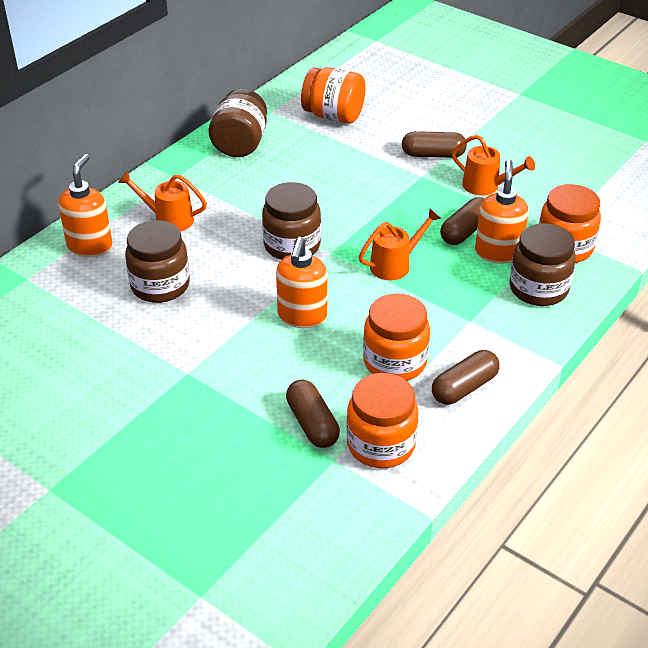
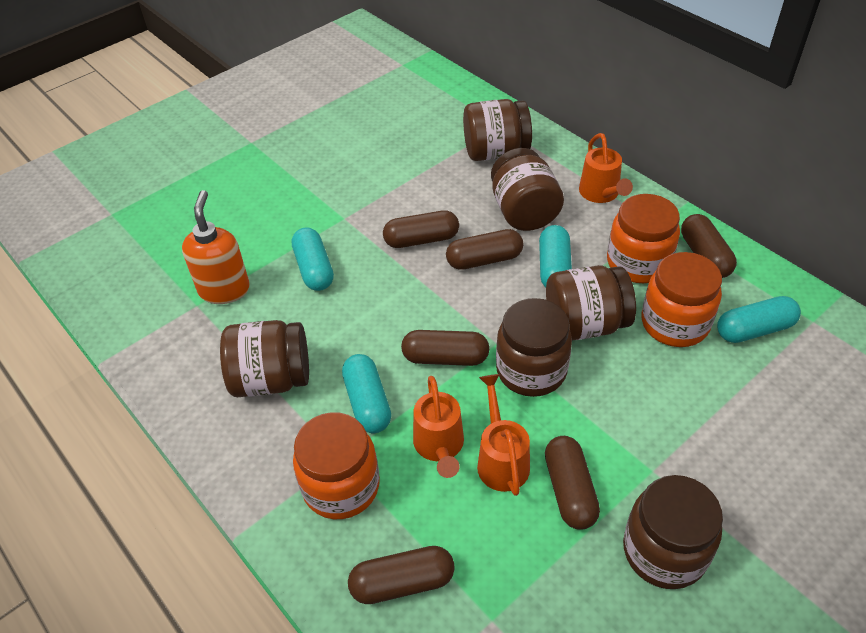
brown capsule: 4 -> 6
brown jar: 4 -> 6
orange jar: 4 -> 3
orange soap dispenser: 3 -> 1
turquoise capsule: 0 -> 4

